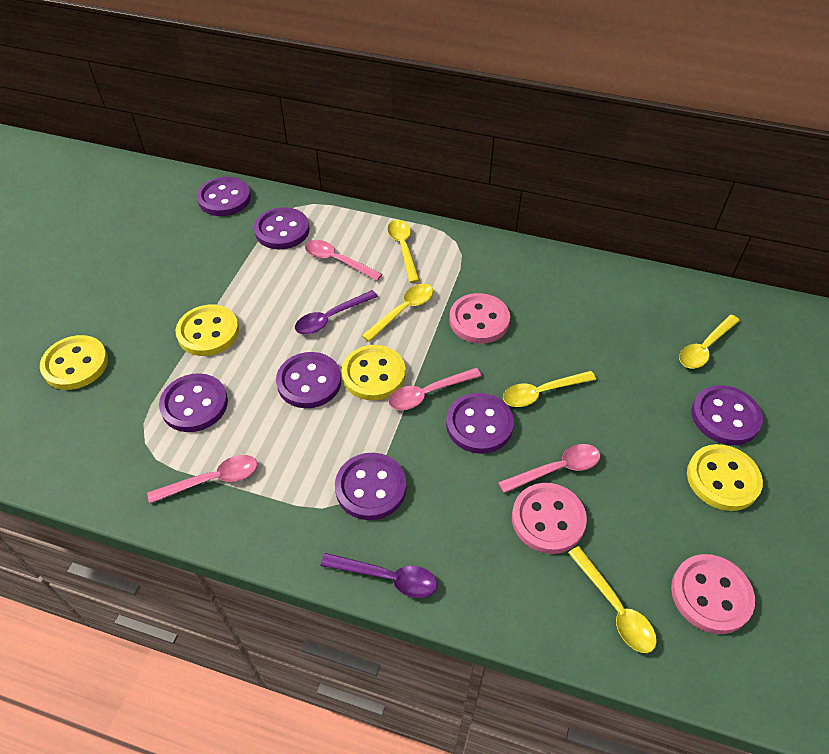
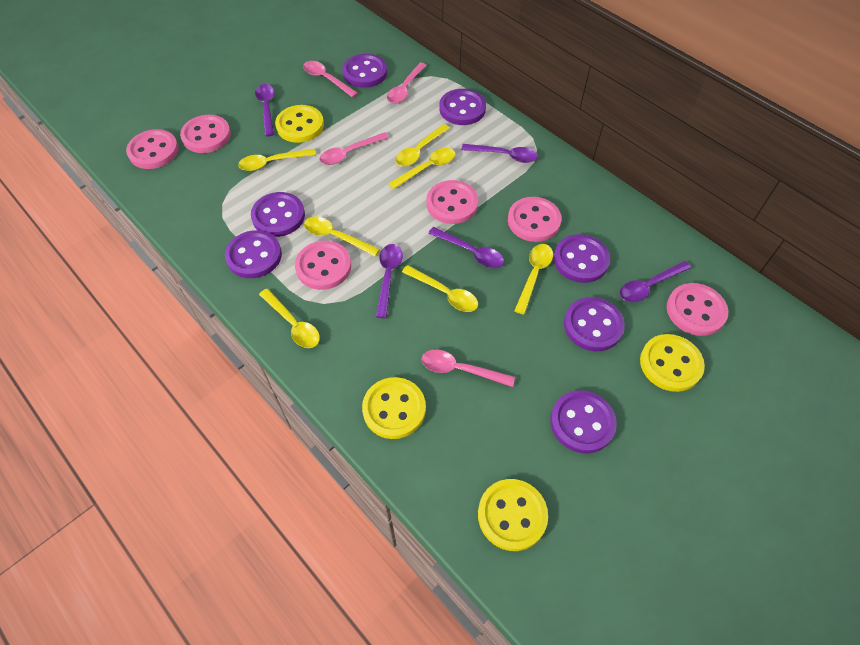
pink button: 3 -> 6
purple spoon: 2 -> 5
yellow spoon: 5 -> 7

